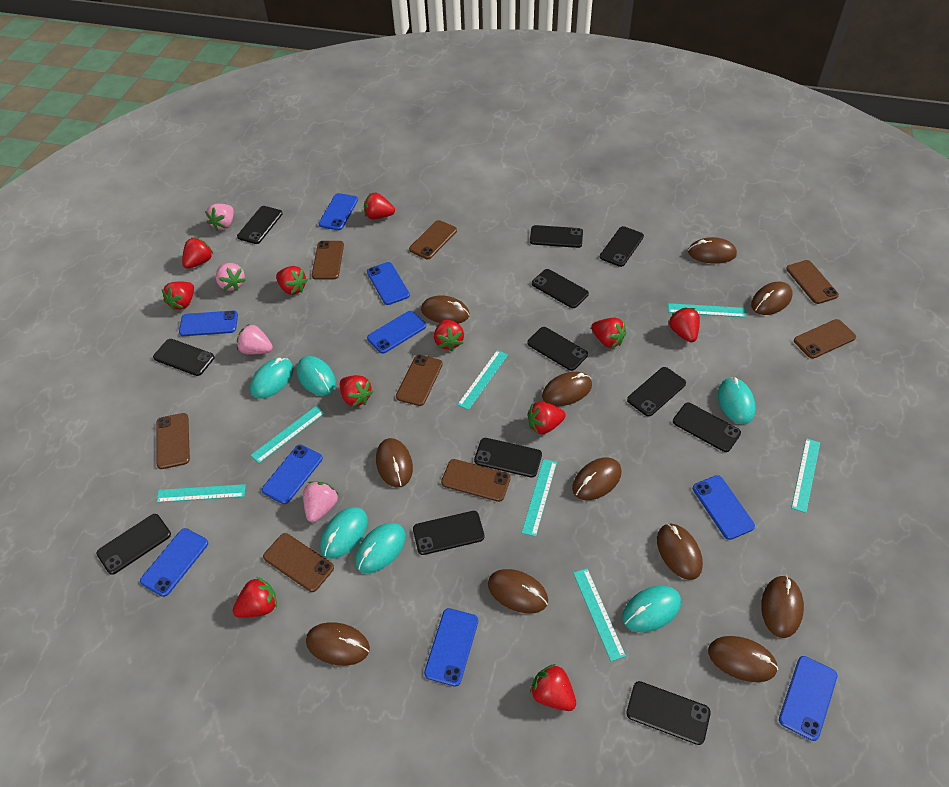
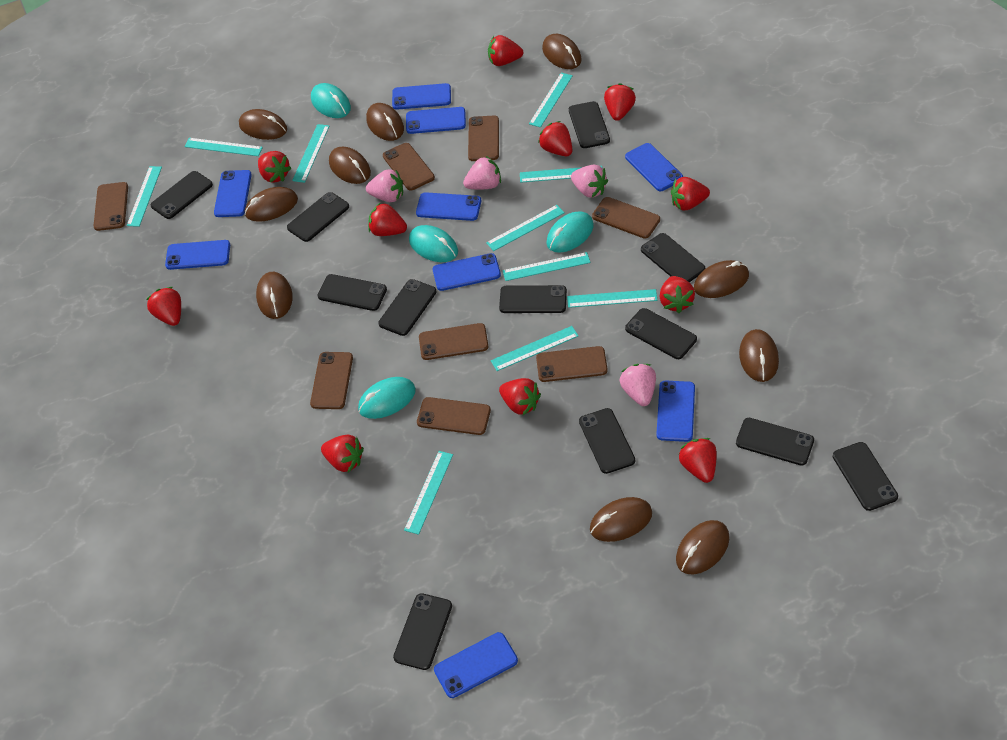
brown mouse: 11 -> 10
turquoise mouse: 6 -> 4
turquoise ruler: 7 -> 10

